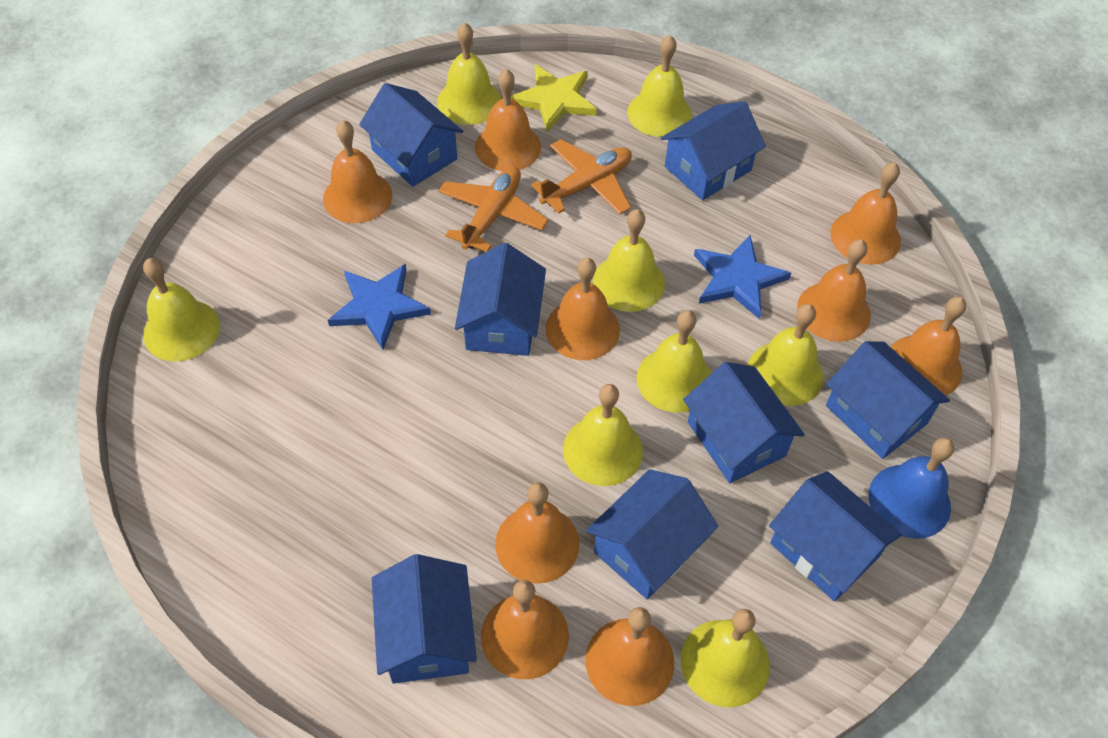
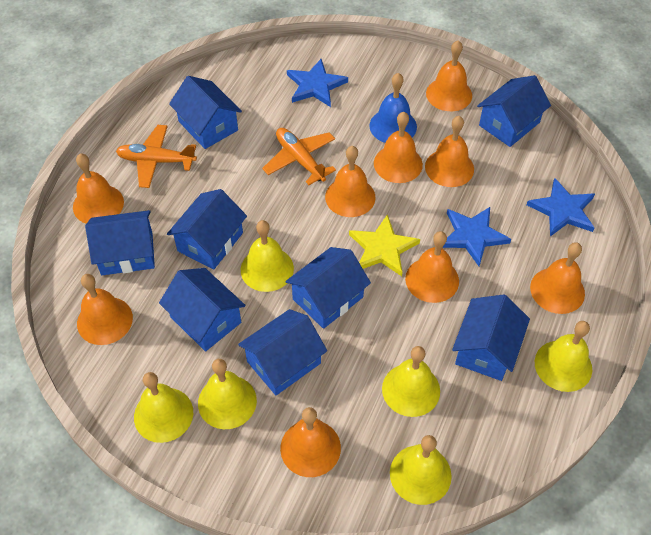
blue star: 2 -> 3
yellow bell: 8 -> 6

